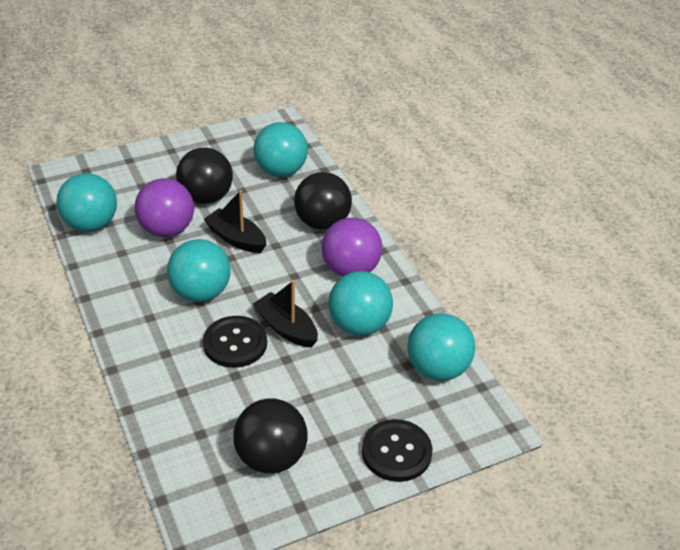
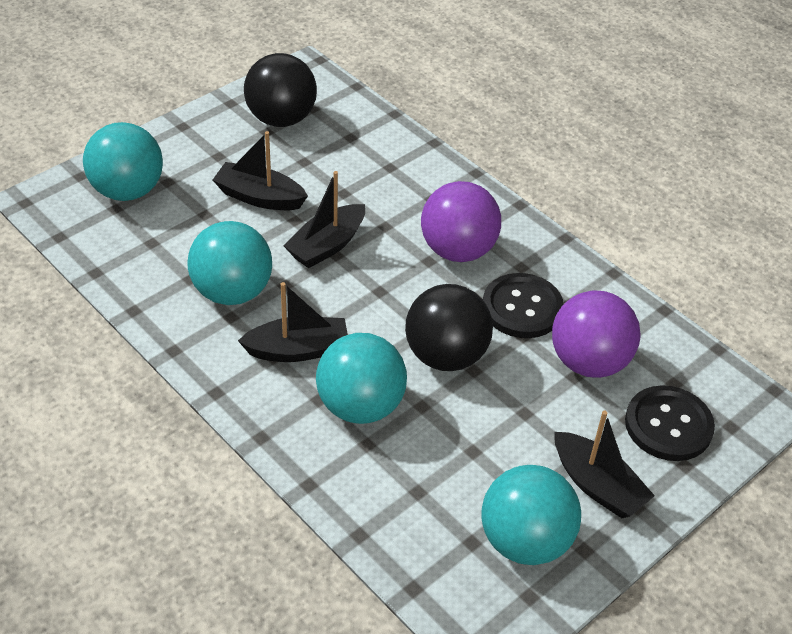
black ball: 3 -> 2
black boat: 2 -> 4
turquoise ball: 5 -> 4

